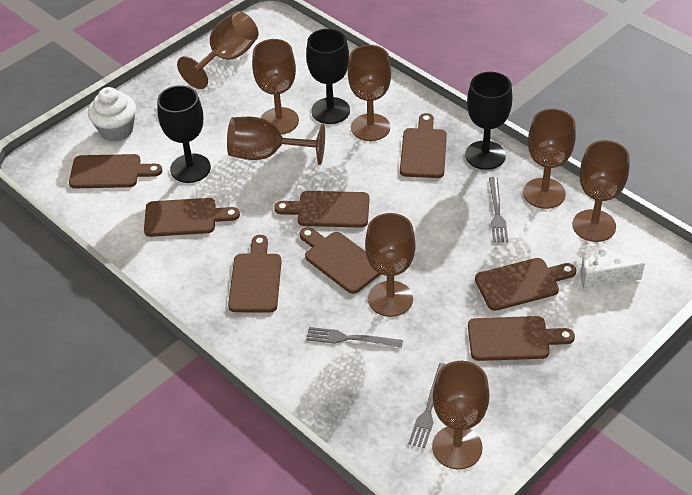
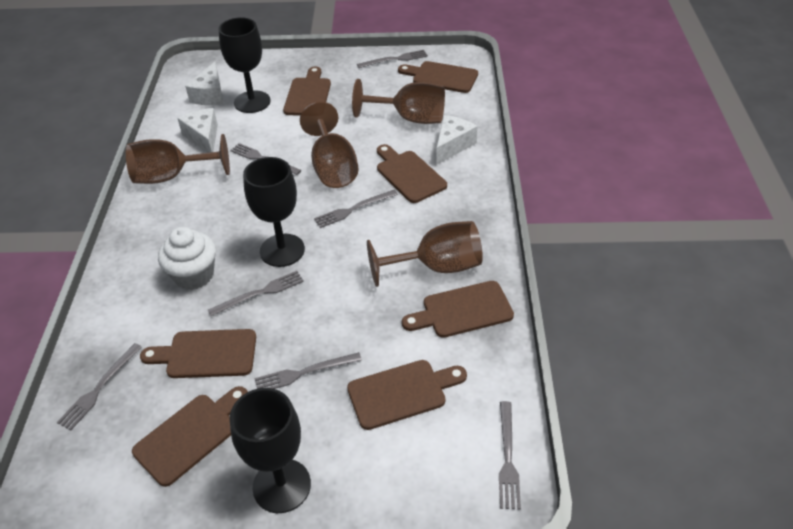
brown cutting board: 8 -> 7
brown goblet: 8 -> 4
grey fork: 3 -> 7
white cheese: 1 -> 3

